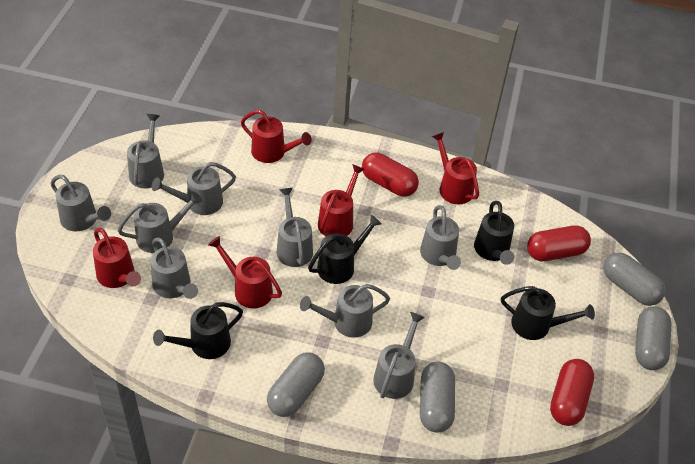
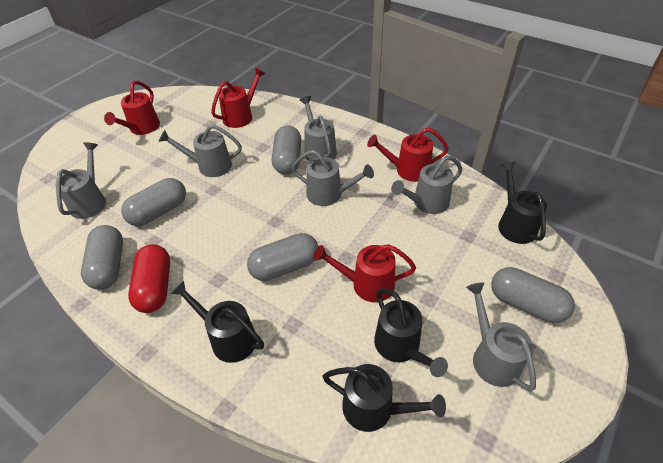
grey capsule: 4 -> 5
grey watering can: 9 -> 6
red capsule: 3 -> 1
red watering can: 5 -> 4

